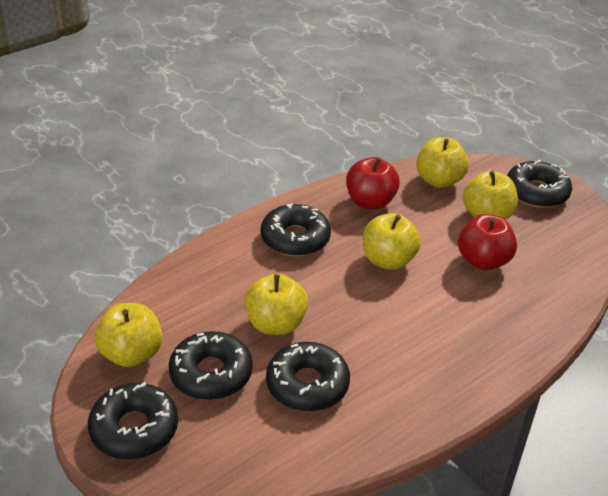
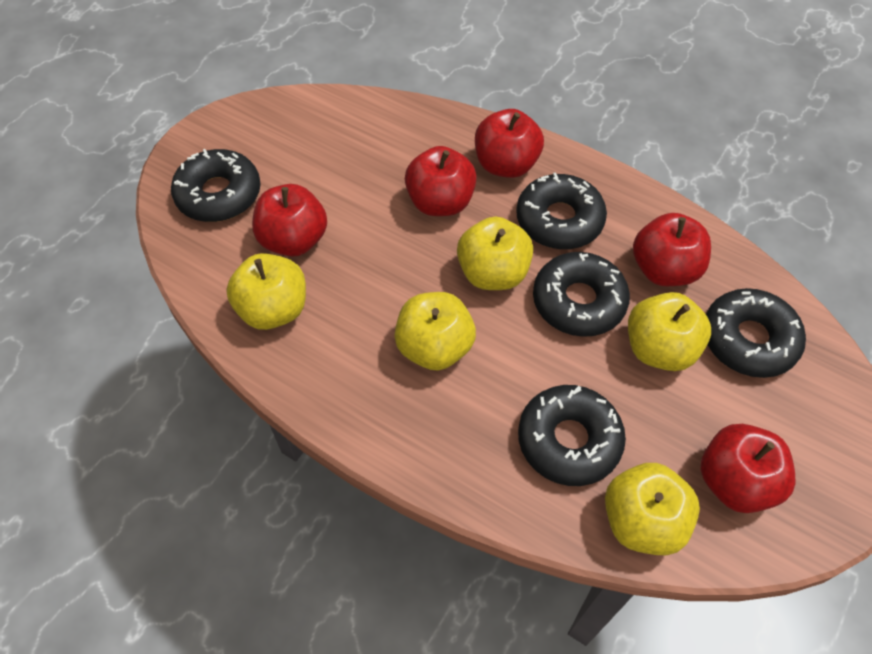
red apple: 2 -> 5

